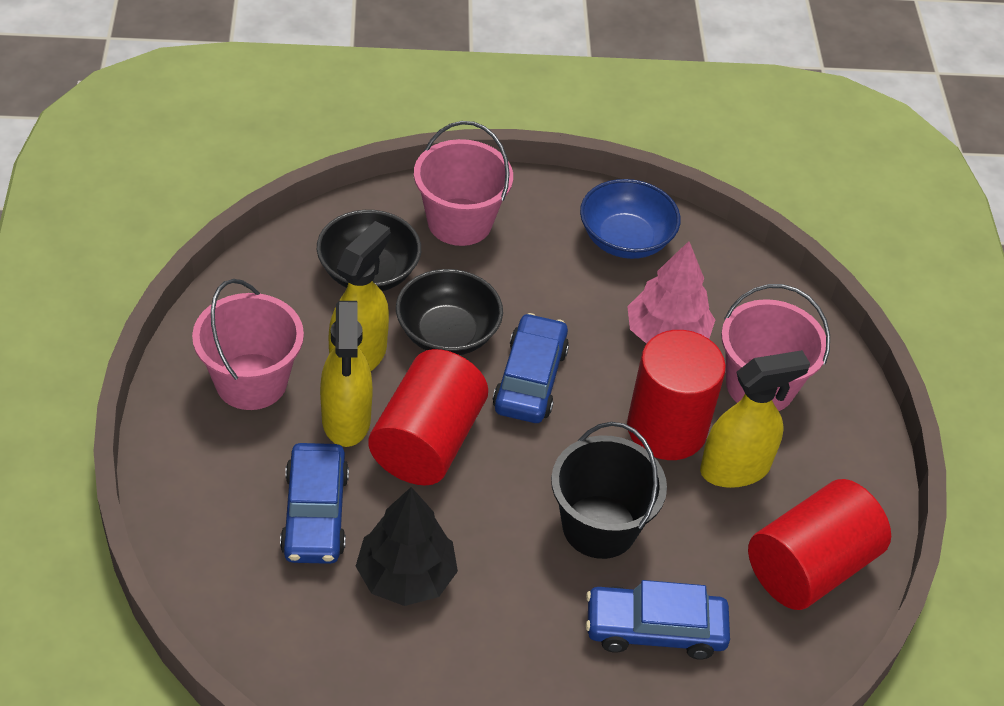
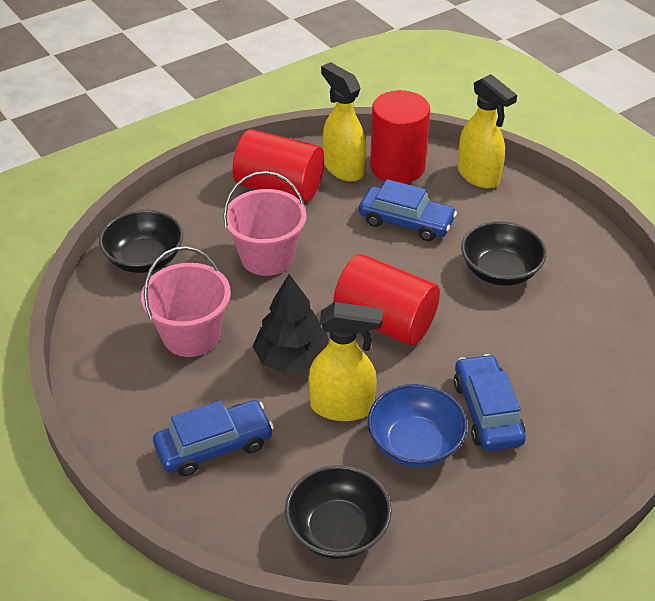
black bowl: 2 -> 3
black bucket: 1 -> 0
pink bucket: 3 -> 2
pink tree: 1 -> 0

